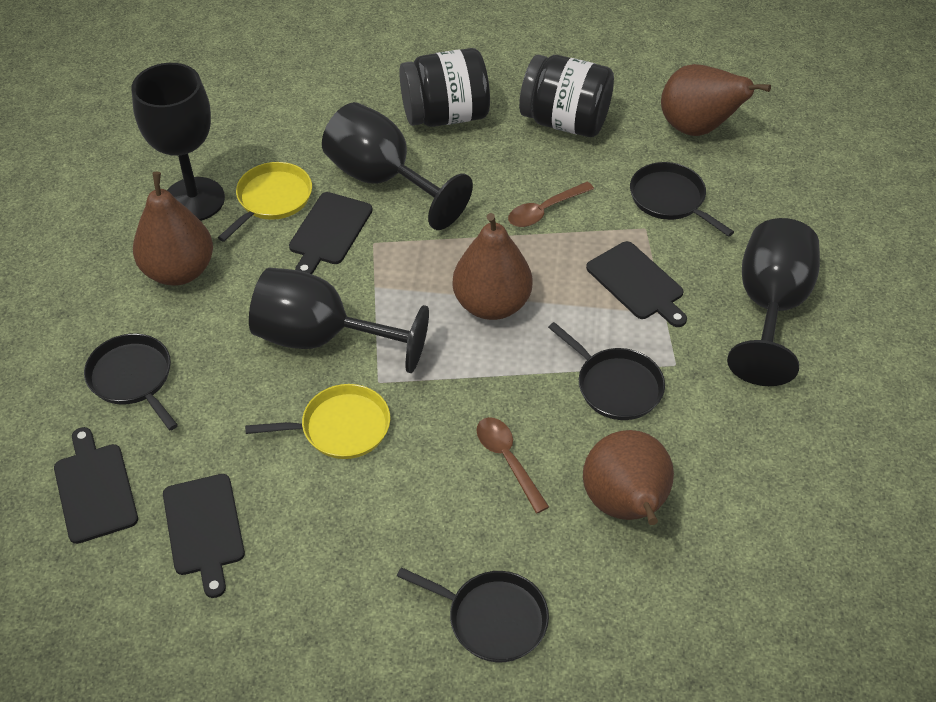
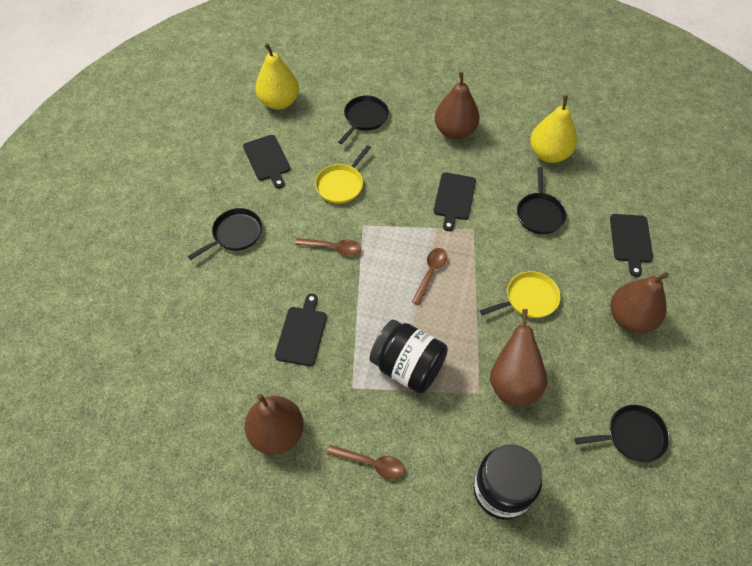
black goblet: 4 -> 0
brown spoon: 2 -> 3
yellow pear: 0 -> 2

